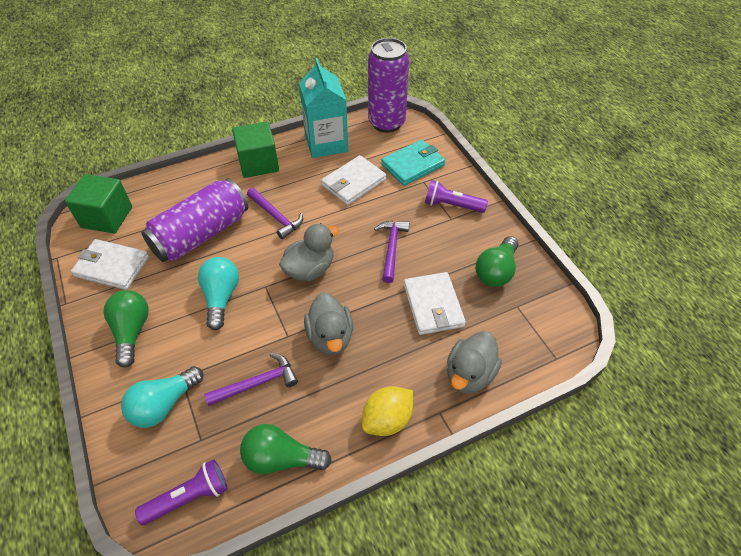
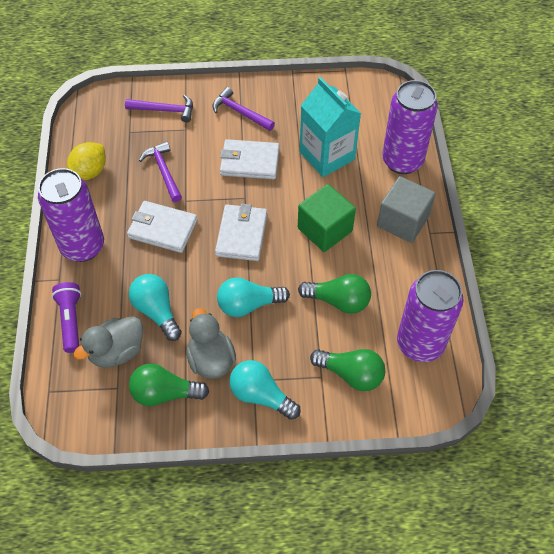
green cube: 2 -> 1
grey cube: 0 -> 1
grey duck: 3 -> 2
purple can: 2 -> 3
purple flashlight: 2 -> 1
turquoise light bulb: 2 -> 3
turquoise wallet: 1 -> 0

